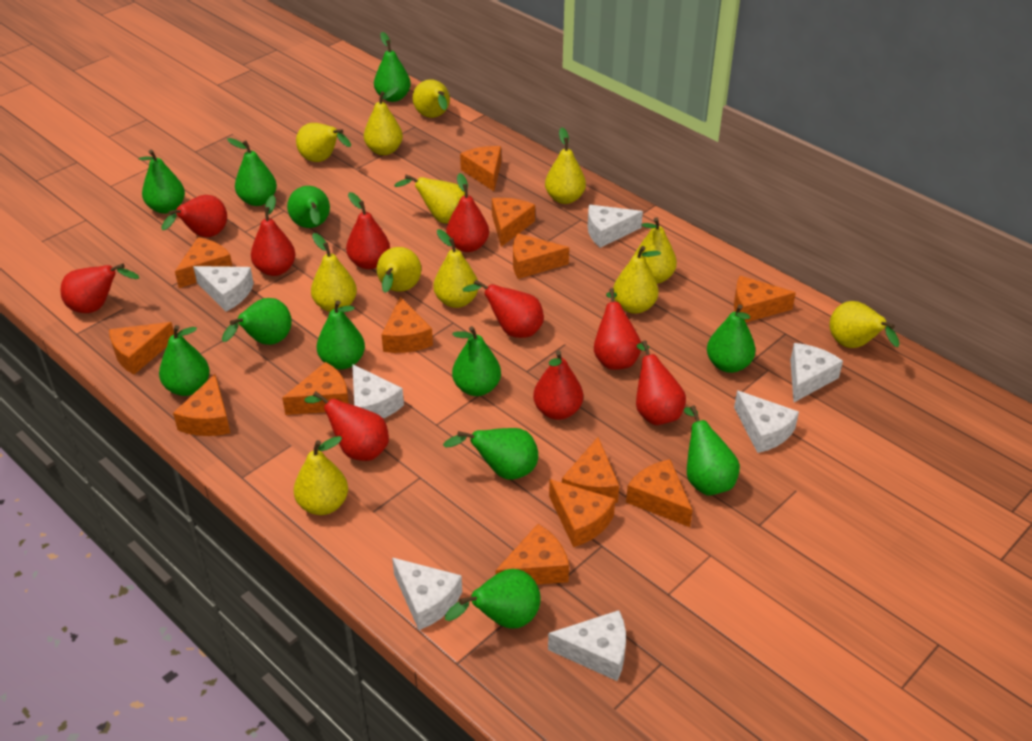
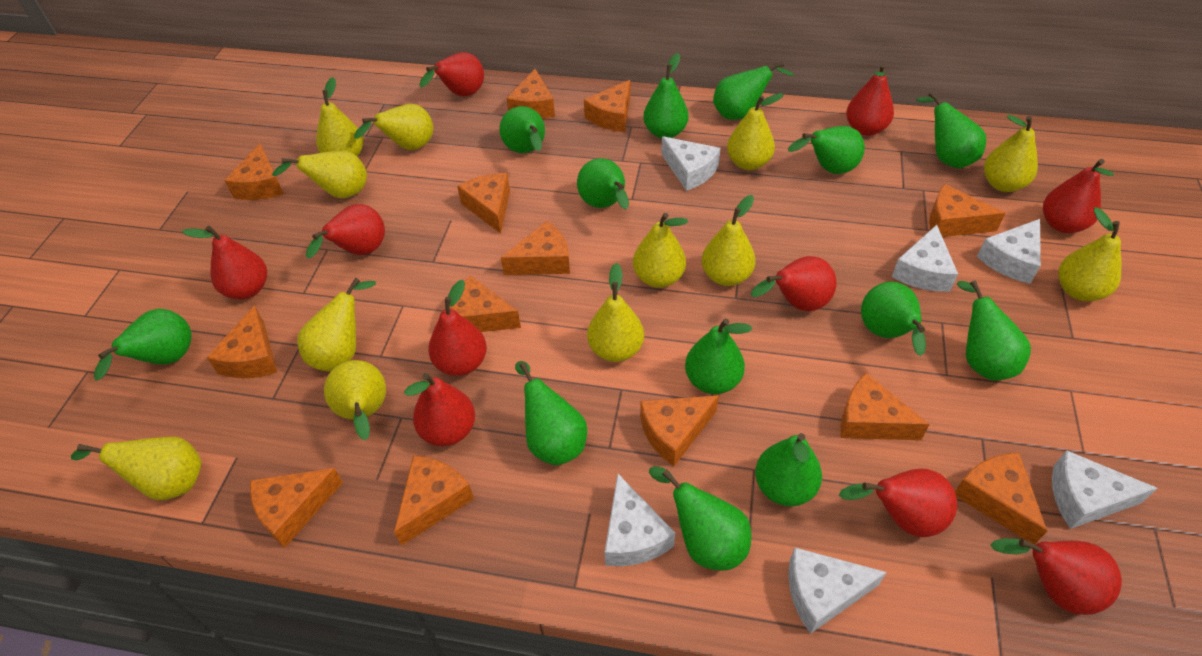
green pear: 12 -> 13
white cheese: 7 -> 6

